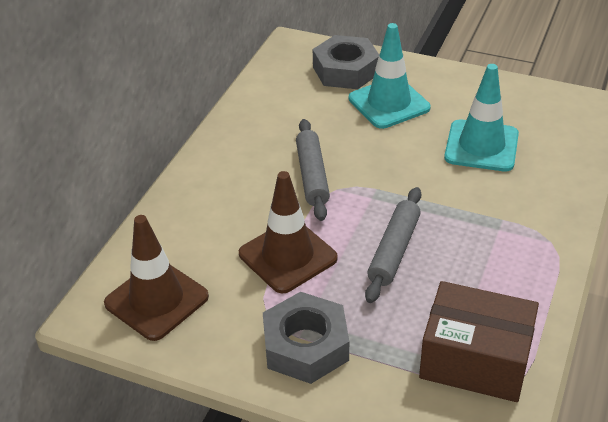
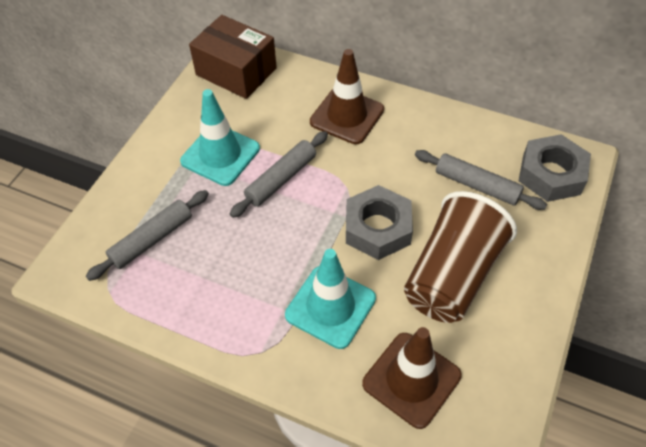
brown cup: 0 -> 1
grey rolling pin: 2 -> 3

